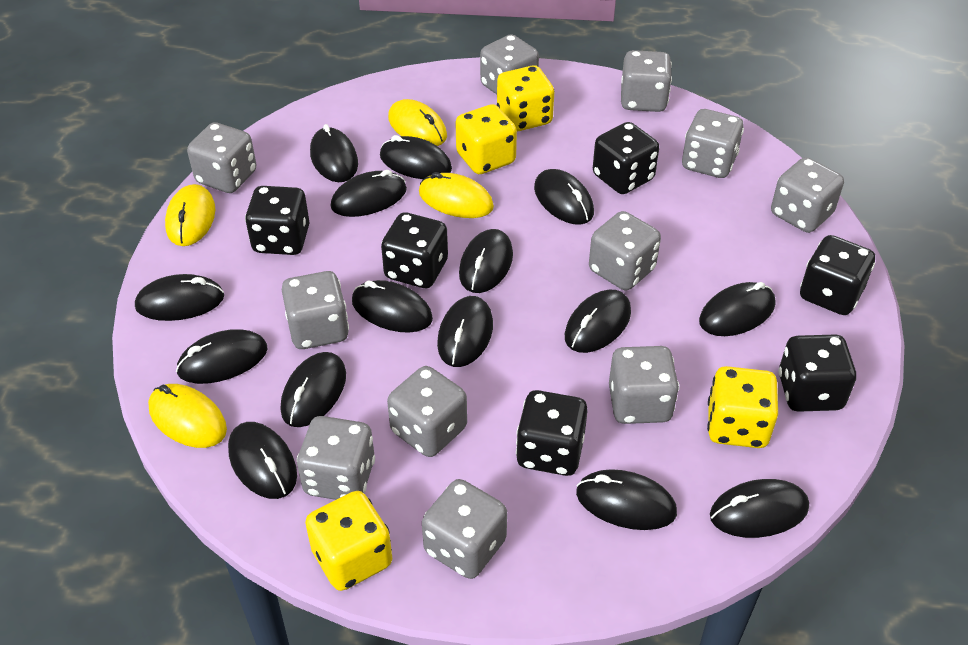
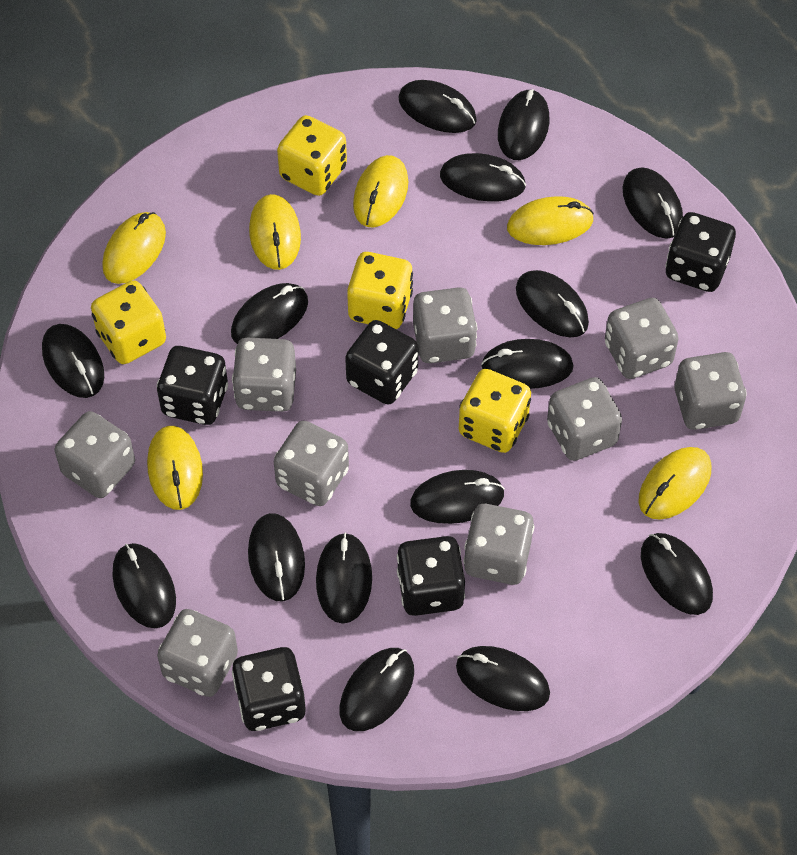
black dice: 6 -> 5
grey dice: 11 -> 9
yellow mouse: 4 -> 6

